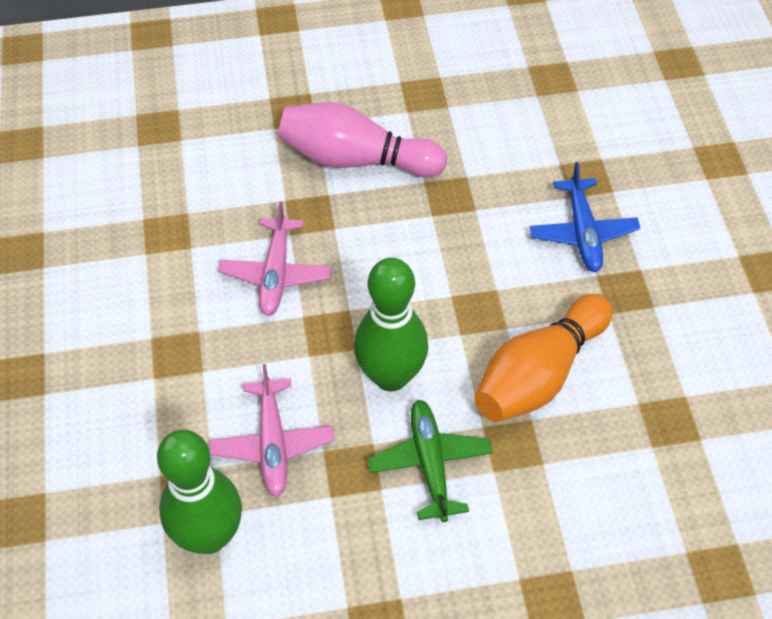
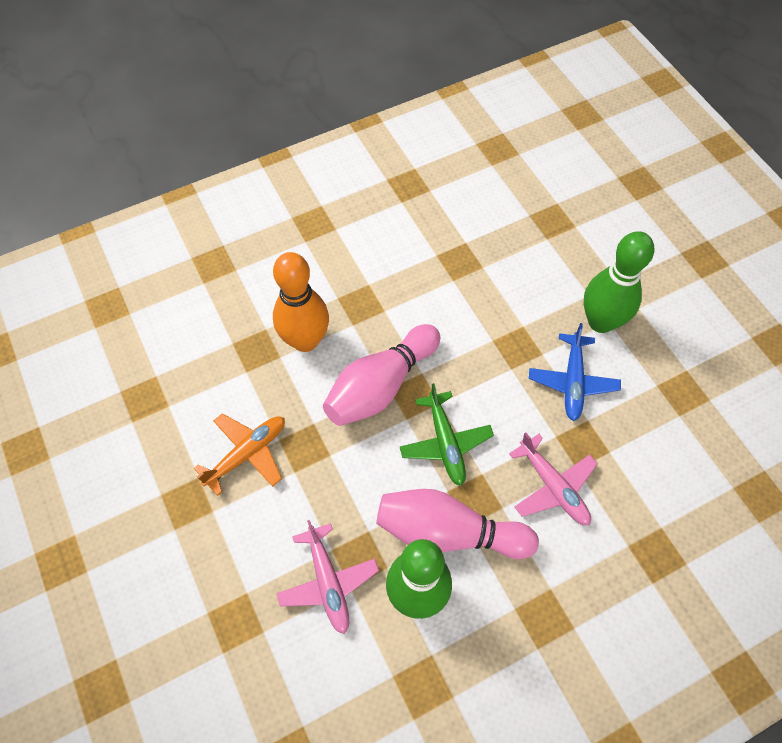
orange plane: 0 -> 1
pink bowling pin: 1 -> 2

